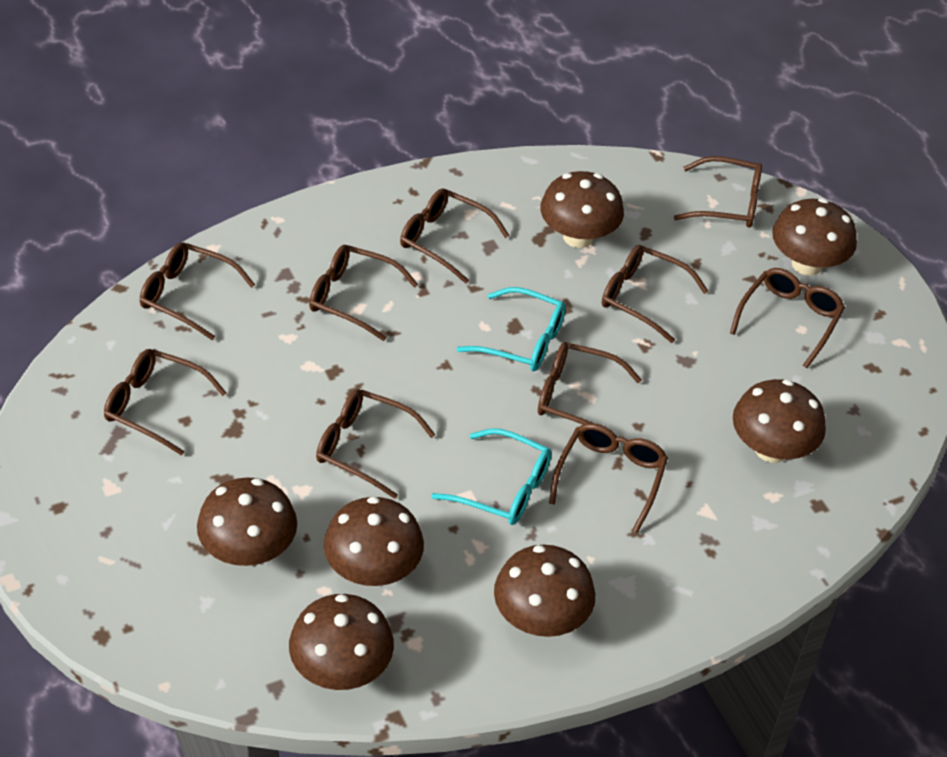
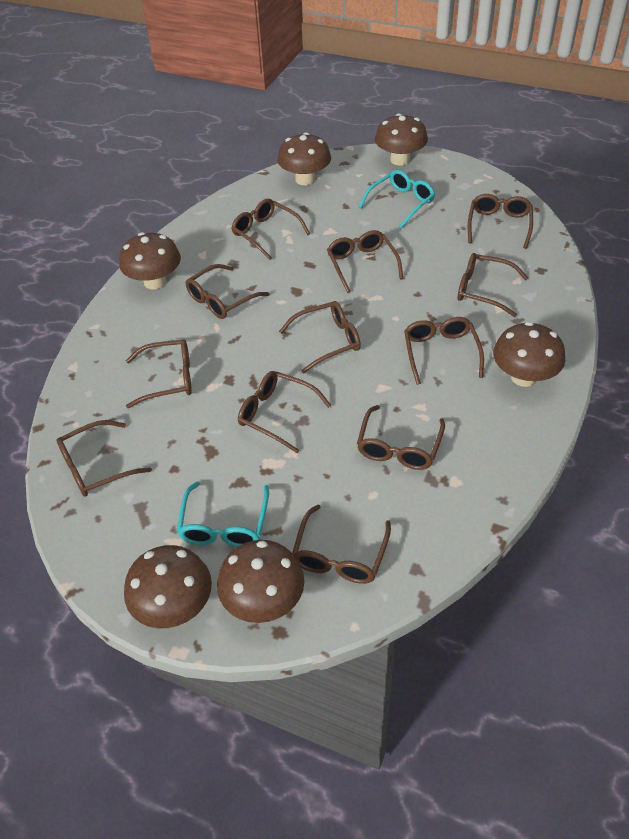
brown glasses: 10 -> 12
brown mushroom: 7 -> 6

